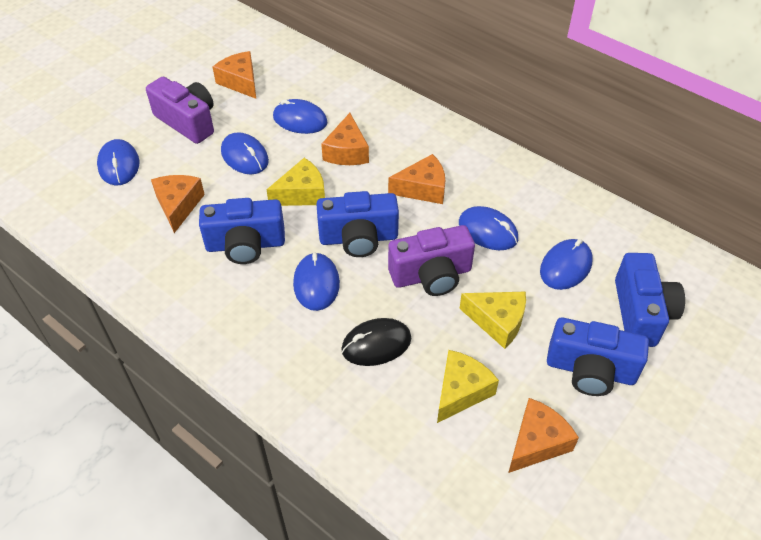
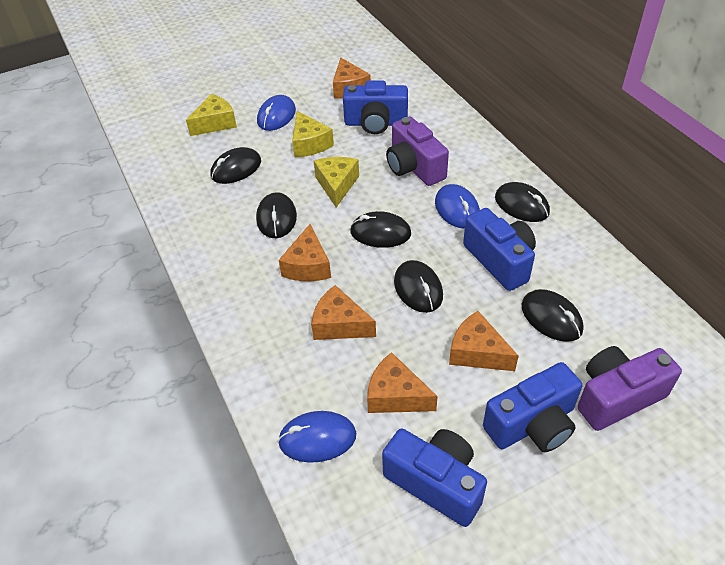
black mouse: 1 -> 6
blue mouse: 6 -> 3

